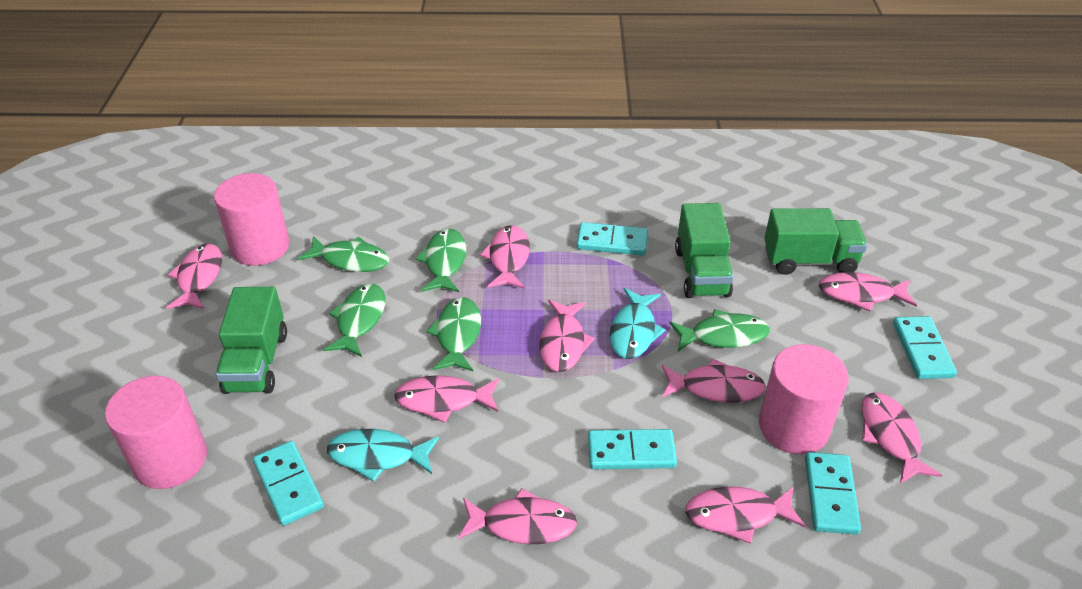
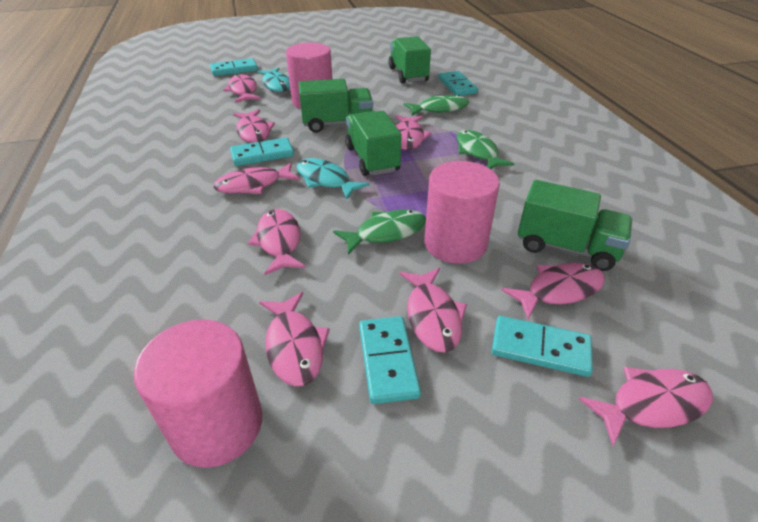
green fish: 5 -> 3
green truck: 3 -> 4

